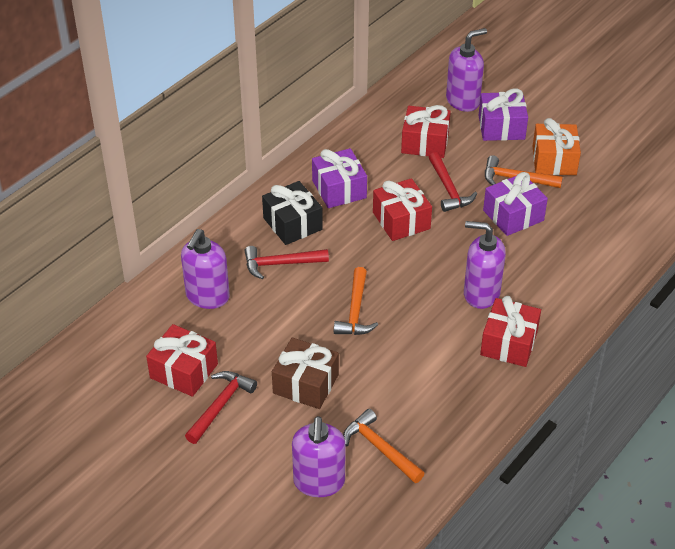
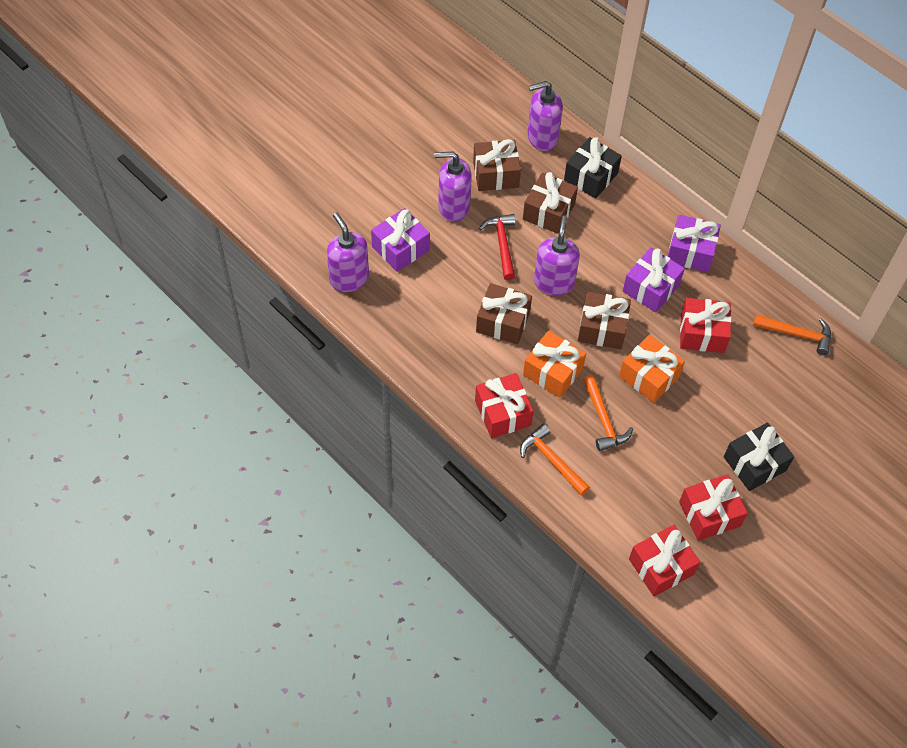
black gift: 1 -> 2
brown gift: 1 -> 4
orange gift: 1 -> 2
red hammer: 3 -> 1

